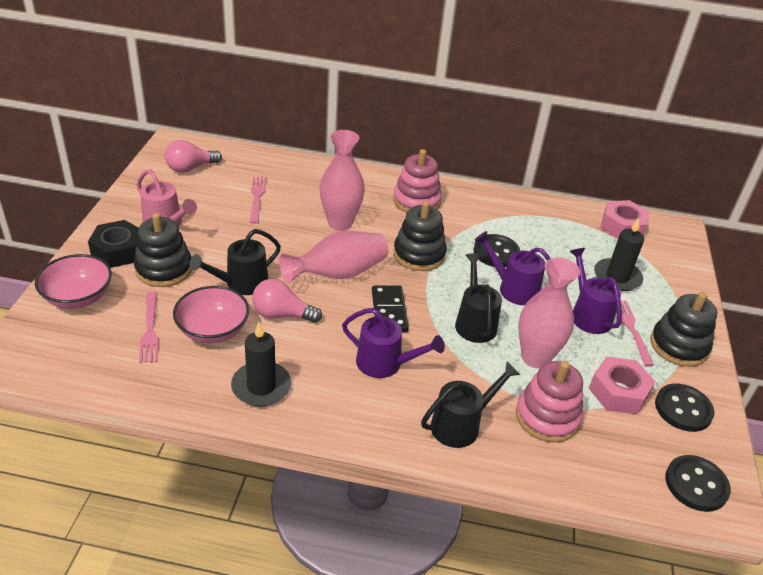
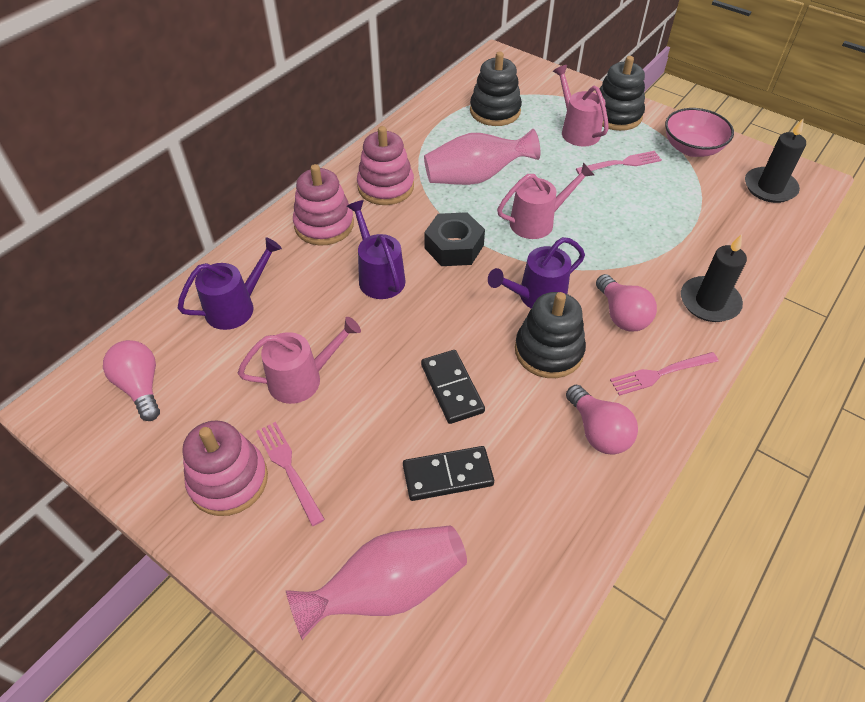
black button: 3 -> 0
black domino: 1 -> 2
black watering can: 3 -> 0
pink bowl: 2 -> 1
pink light bulb: 2 -> 3
pink nut: 2 -> 0
pink stacking toy: 2 -> 3
pink vase: 3 -> 2
pink watering can: 1 -> 3

